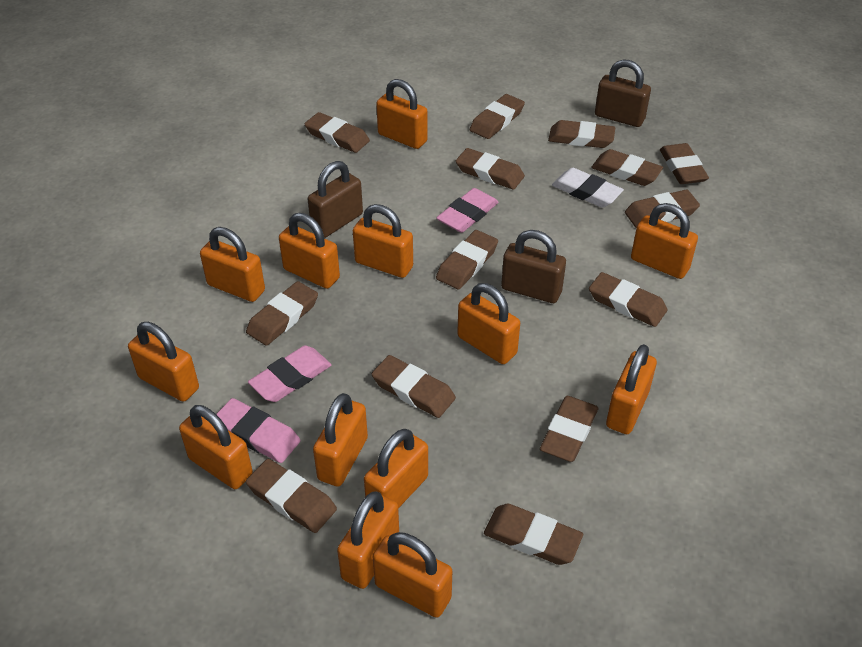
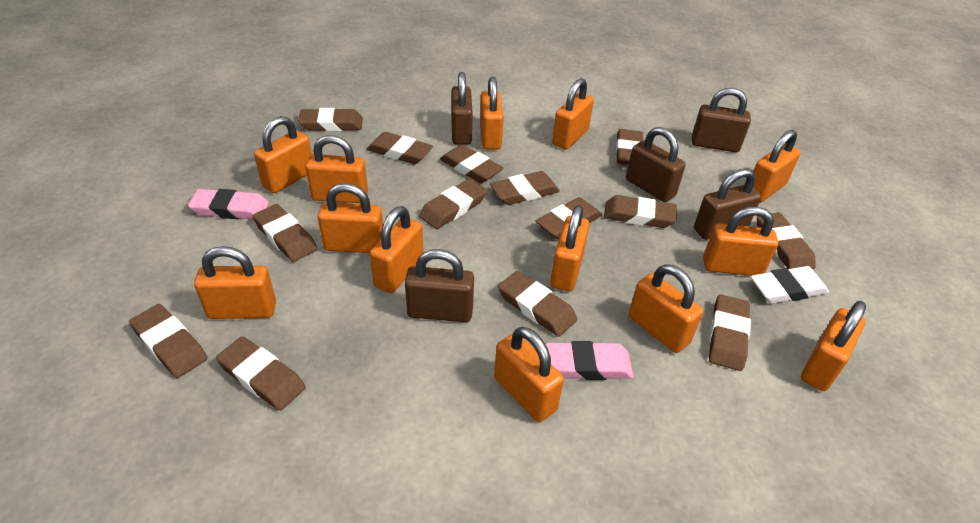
brown padlock: 3 -> 5
pink eraser: 3 -> 2

